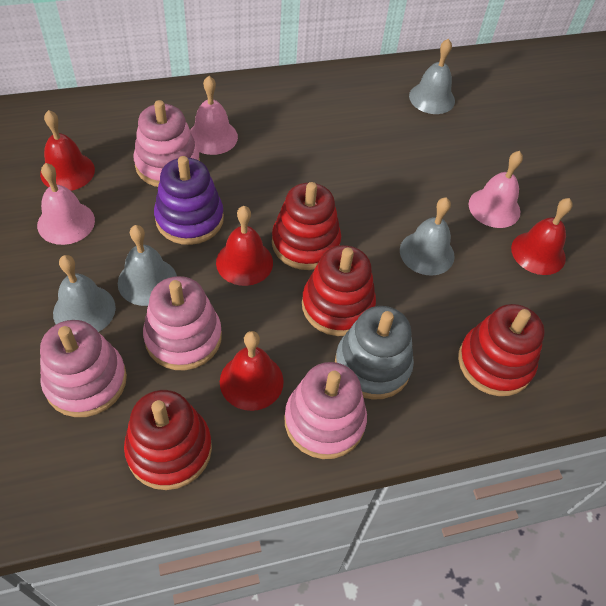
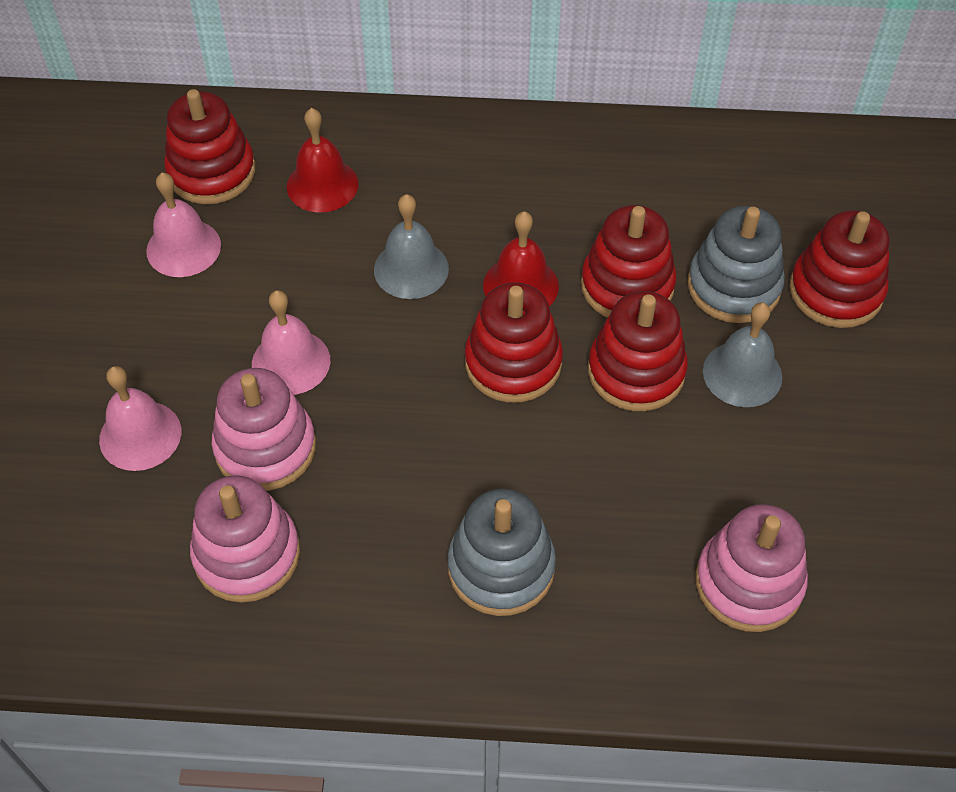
grey bell: 4 -> 2
grey stacking toy: 1 -> 2
pink stacking toy: 4 -> 3
purple stacking toy: 1 -> 0
red bell: 4 -> 2
red stacking toy: 4 -> 5

